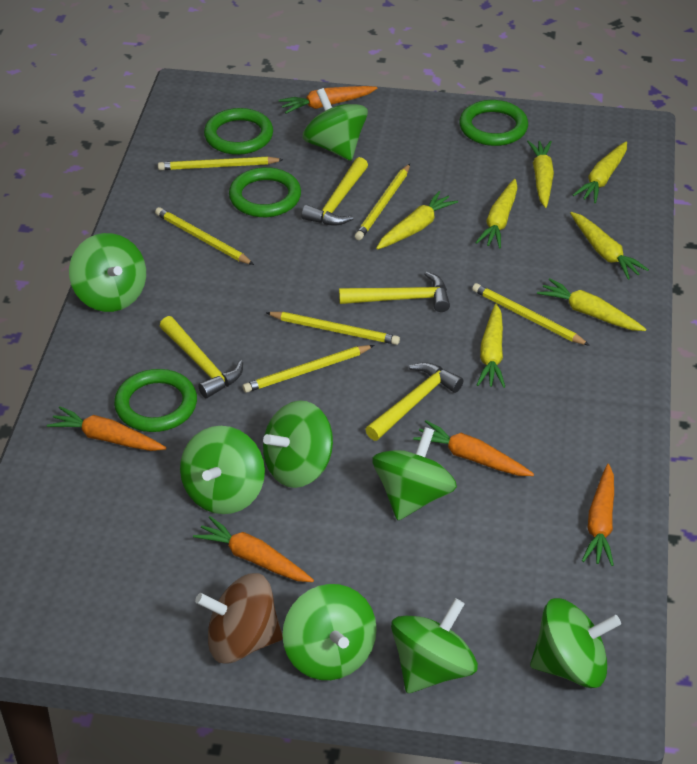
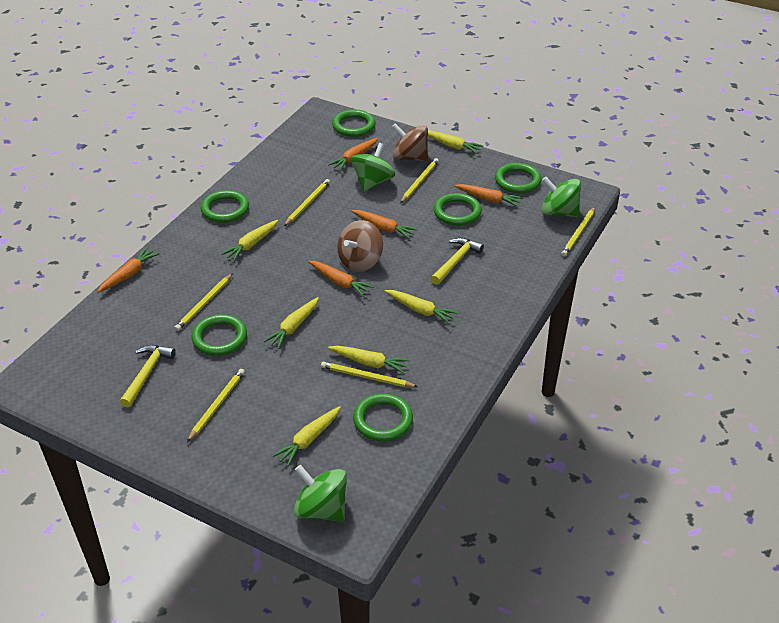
brown spinning top: 1 -> 2
green ring: 4 -> 6
green spinning top: 8 -> 3
yellow carrot: 7 -> 6
yellow hammer: 4 -> 2

